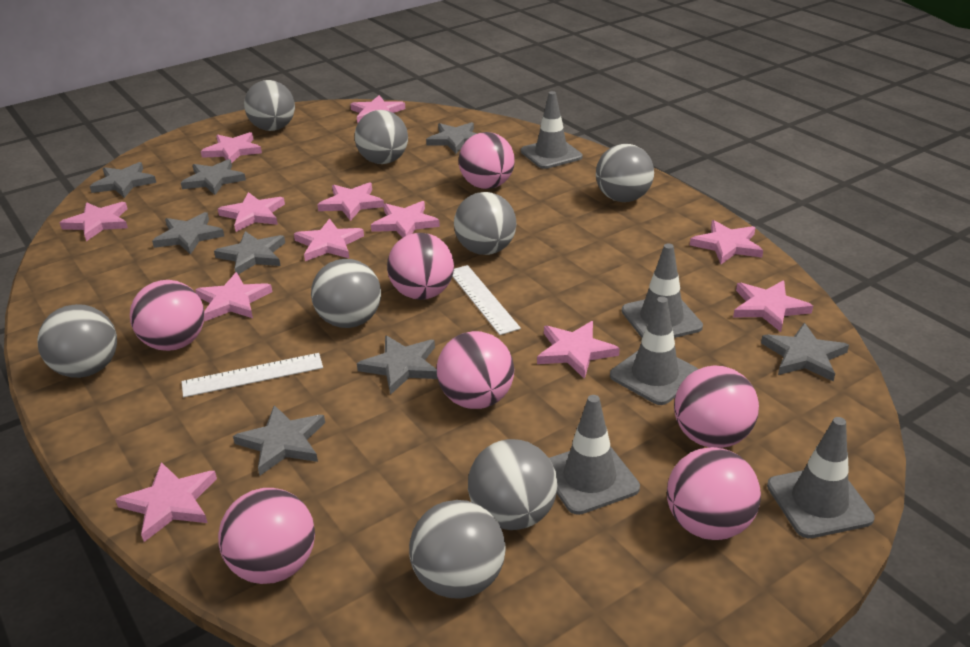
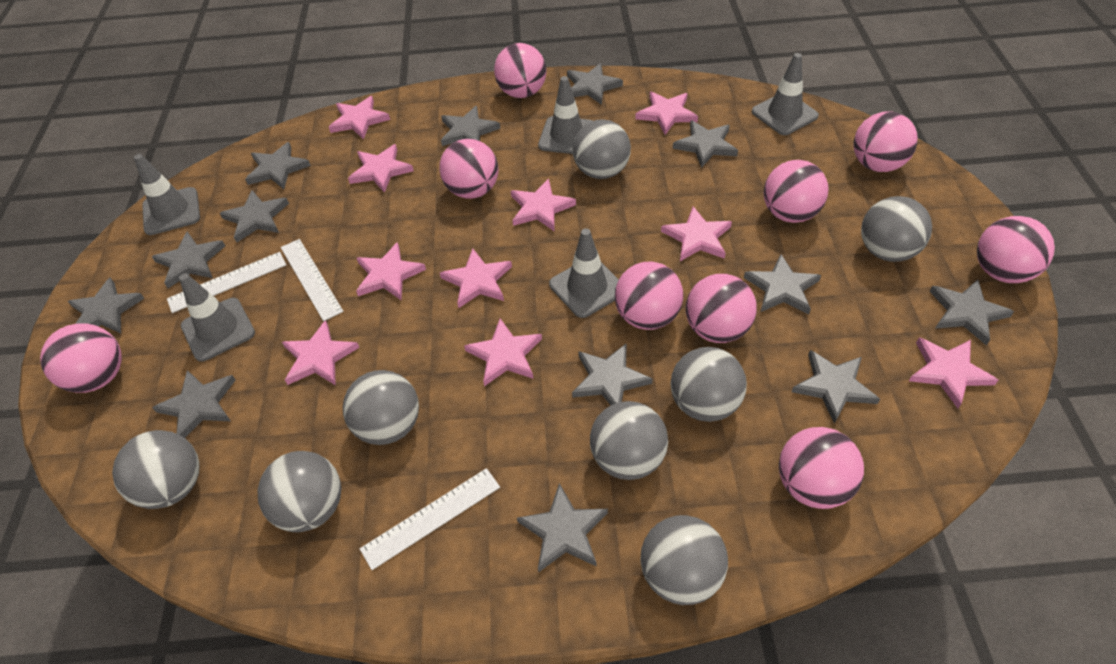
grey star: 8 -> 13
pink ball: 7 -> 9
pink star: 12 -> 10
white ruler: 2 -> 3

